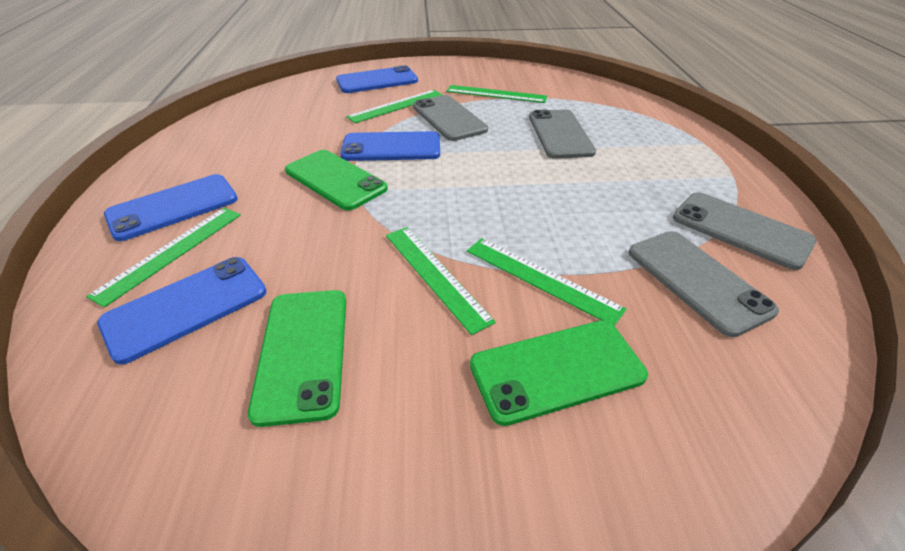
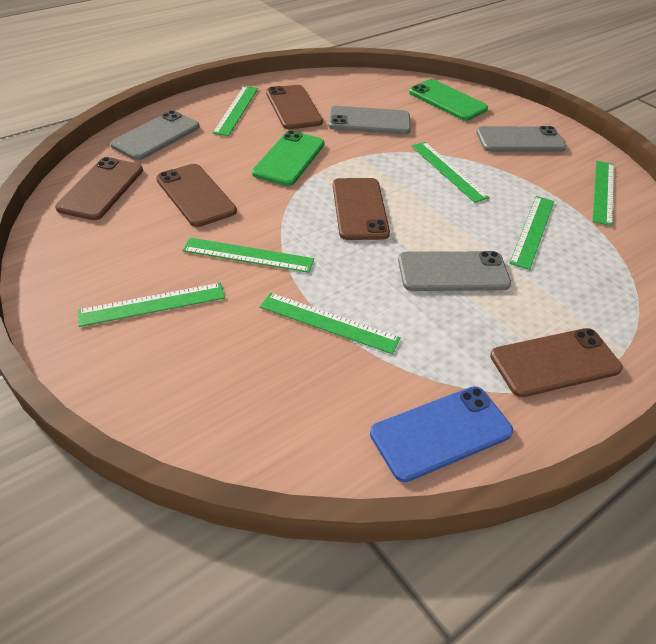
blue phone: 4 -> 1
brown phone: 0 -> 5
green phone: 3 -> 2
green ruler: 5 -> 7

